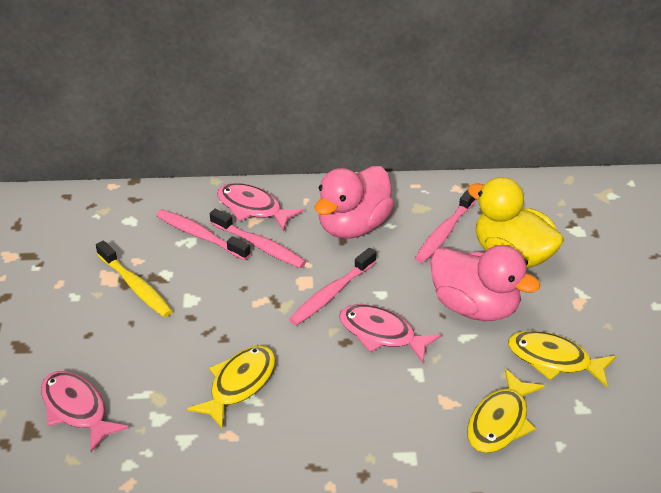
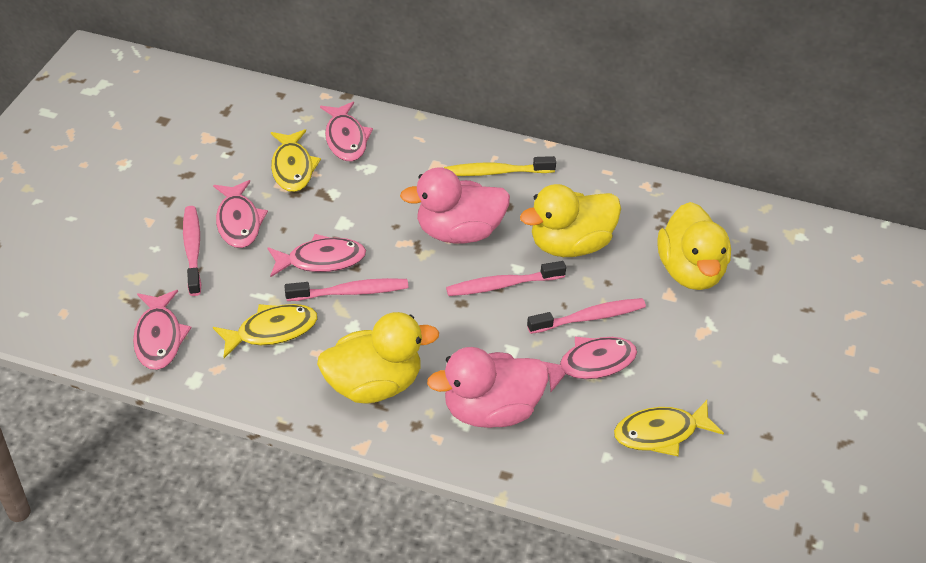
pink fish: 3 -> 5
yellow duck: 1 -> 3

